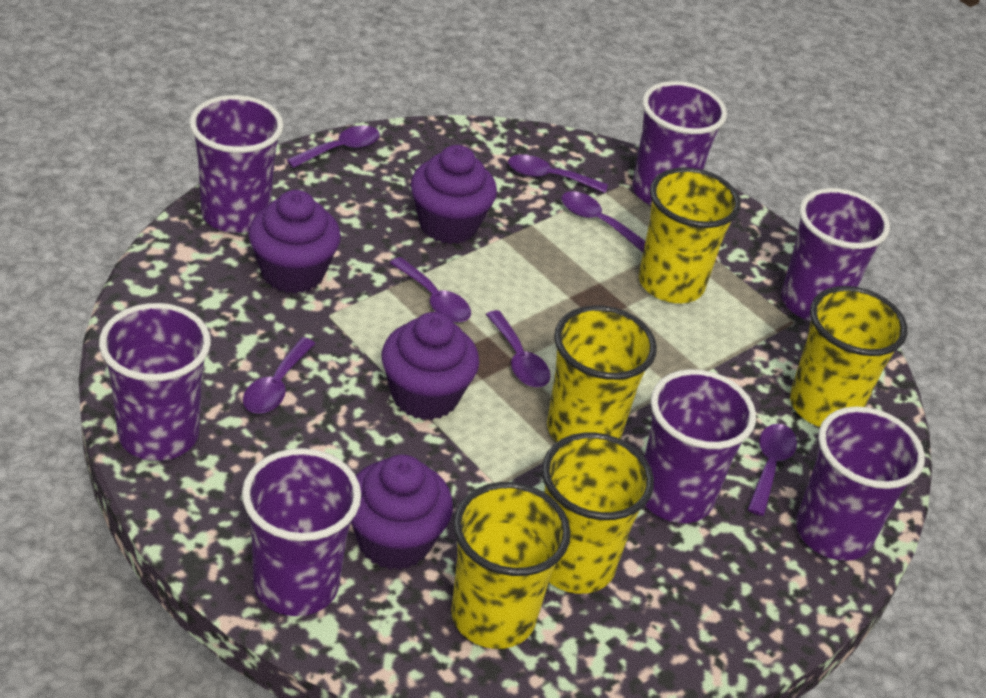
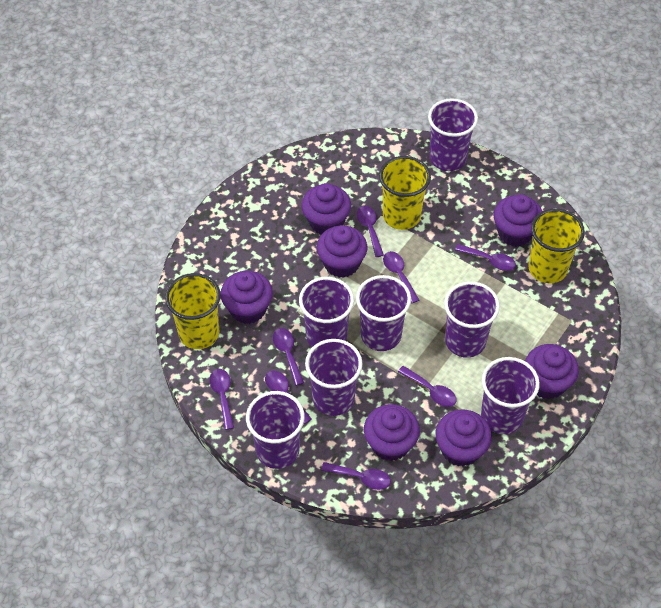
purple cupcake: 4 -> 7
purple spoon: 7 -> 8
yellow cup: 5 -> 3

